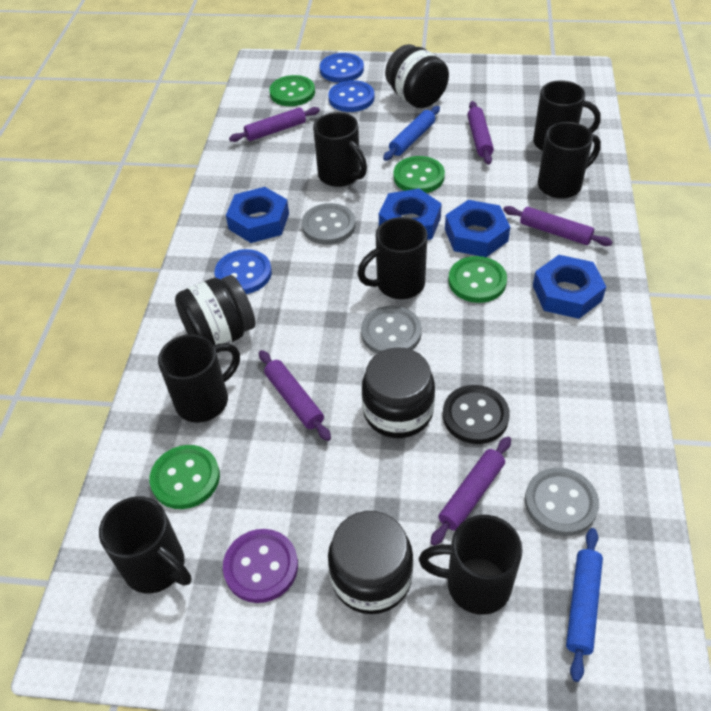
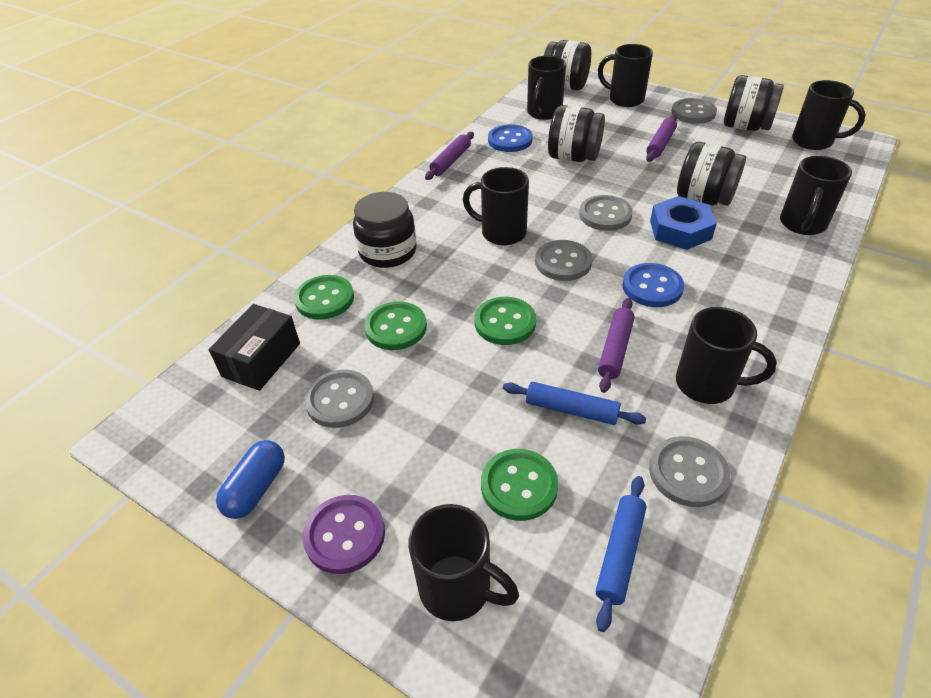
black box: 0 -> 1
black button: 1 -> 0
black jar: 4 -> 5
blue button: 3 -> 2
blue capsule: 0 -> 1
blue nut: 4 -> 1
grey button: 3 -> 5
purple rolling pin: 5 -> 3

